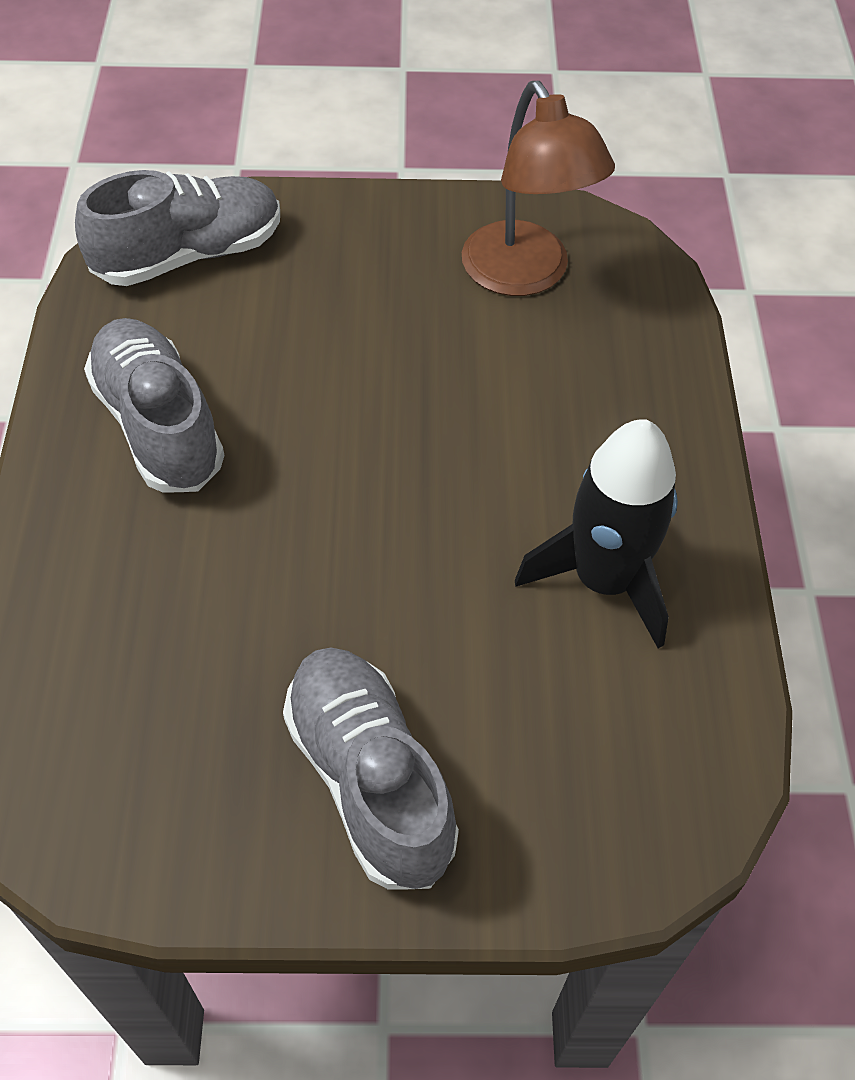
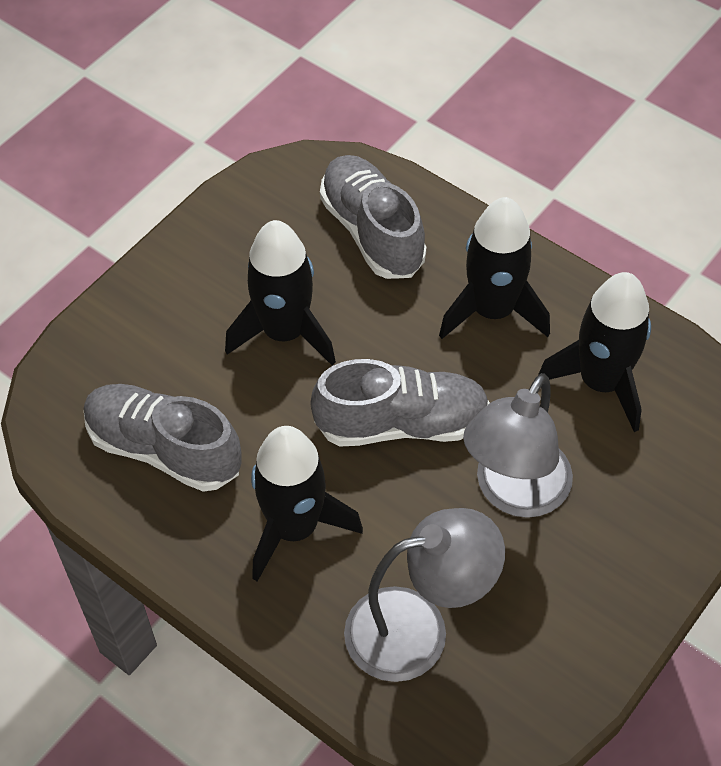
black rocket: 1 -> 4
brown lamp: 1 -> 0
grey lamp: 0 -> 2

